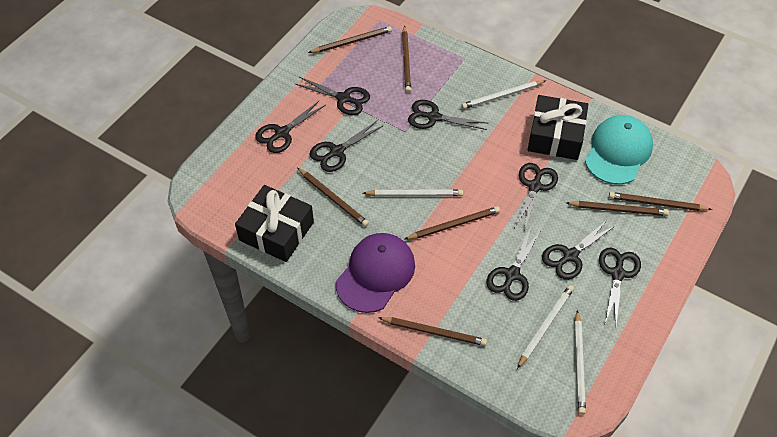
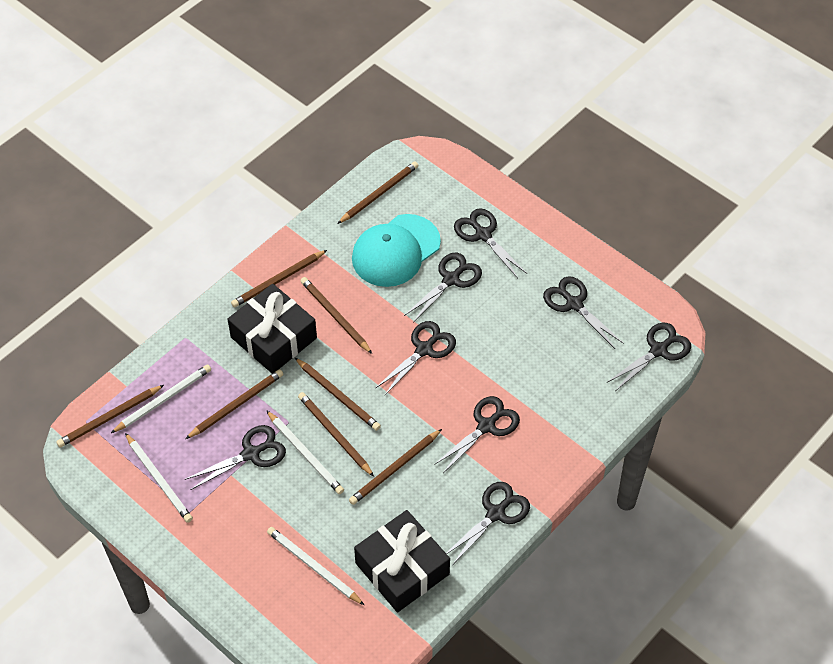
brown pencil: 7 -> 8
purple cap: 1 -> 0

